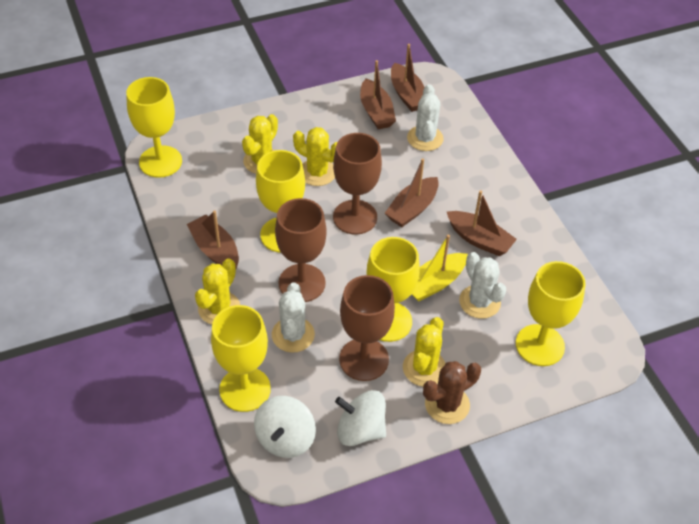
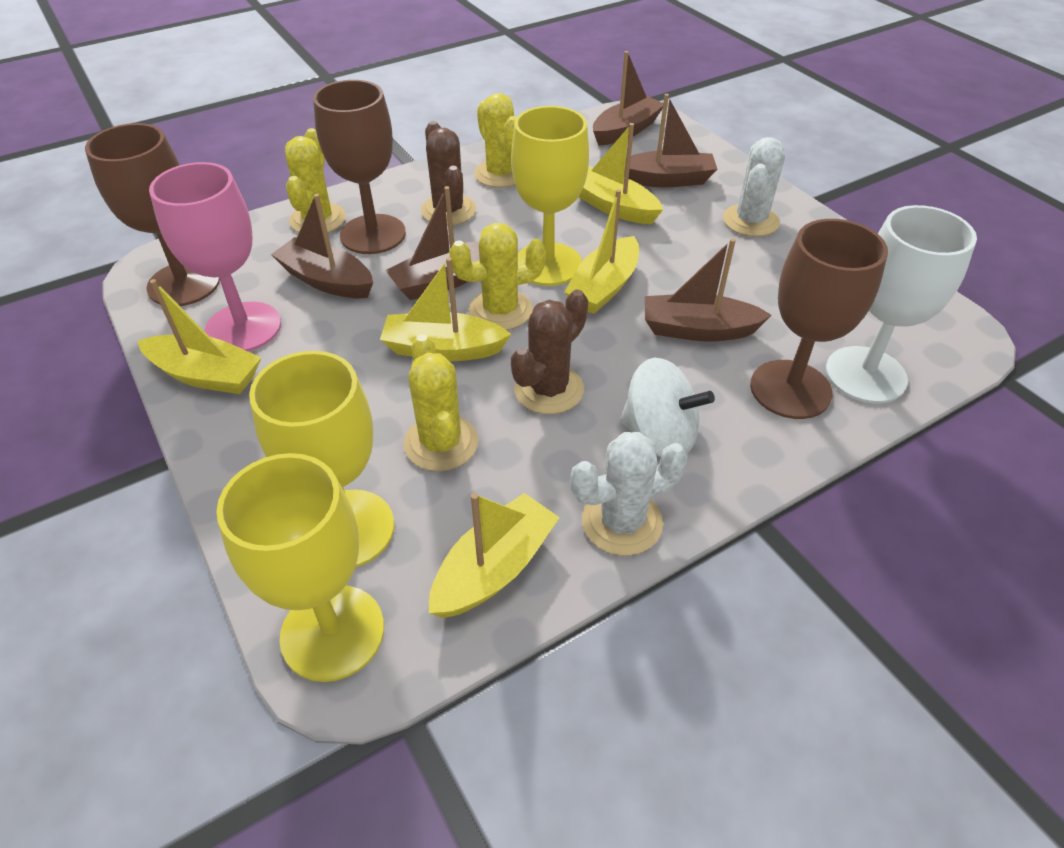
brown cactus: 1 -> 2
pink goblet: 0 -> 1
white cactus: 3 -> 2
white goblet: 0 -> 1
white spinning top: 2 -> 1
yellow boat: 1 -> 5
yellow goblet: 5 -> 3

